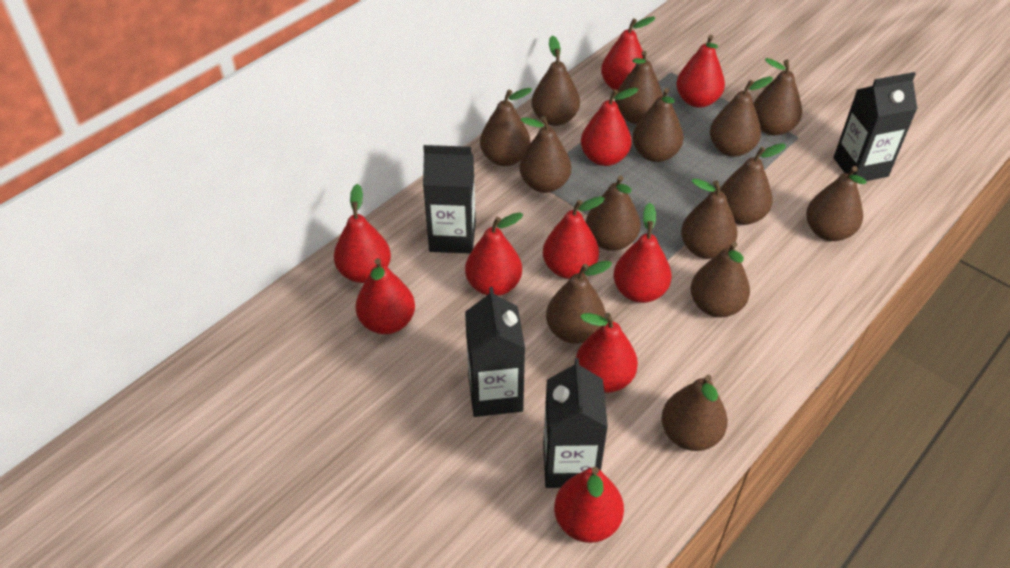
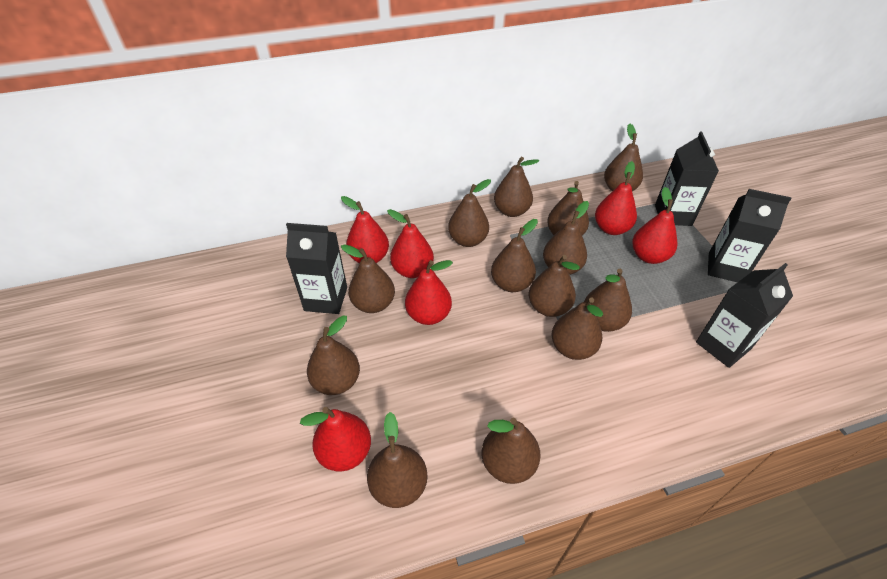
brown pear: 14 -> 13
red pear: 10 -> 6

